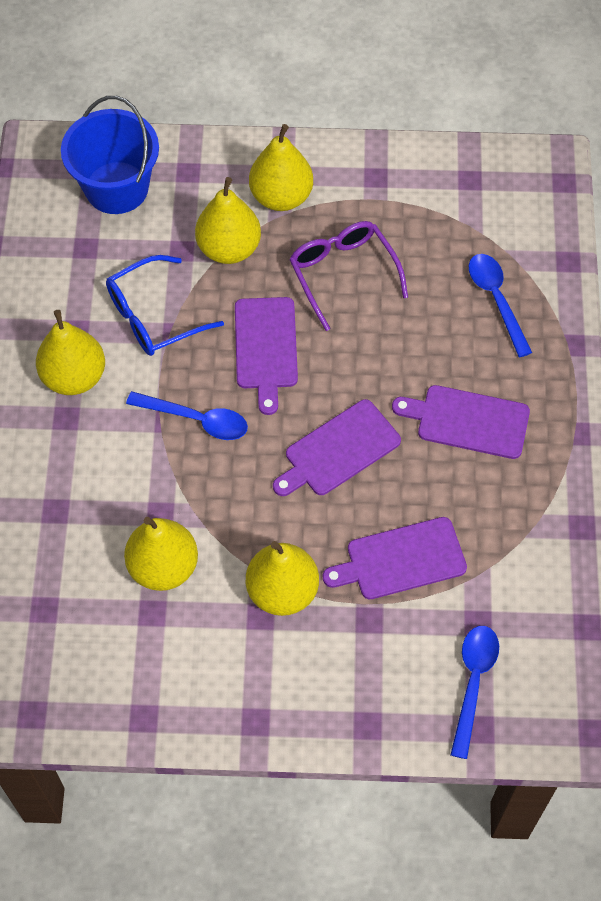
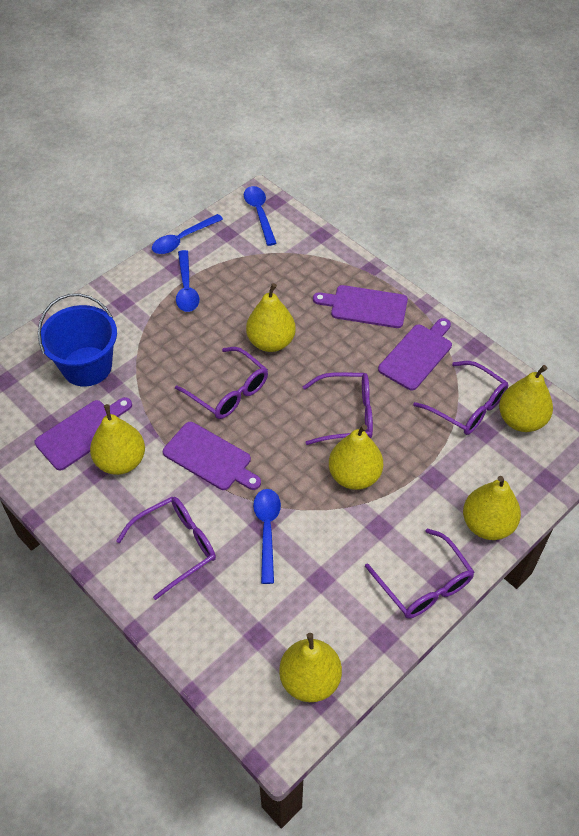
blue glasses: 1 -> 0
blue spoon: 3 -> 4
purple glasses: 1 -> 5
yellow pear: 5 -> 6

